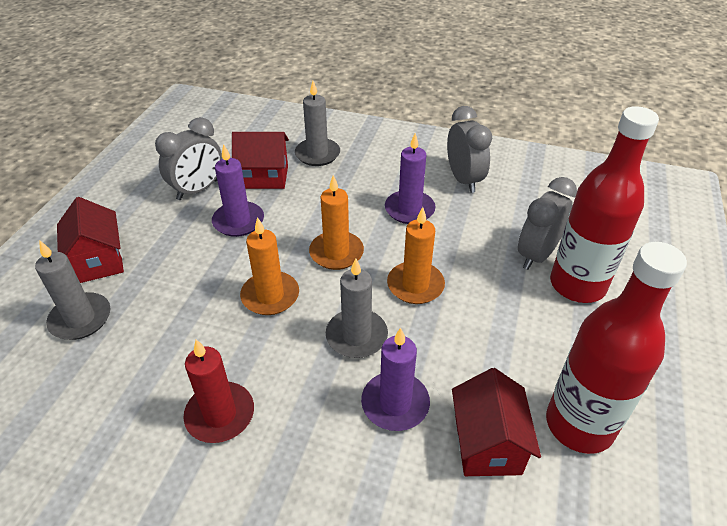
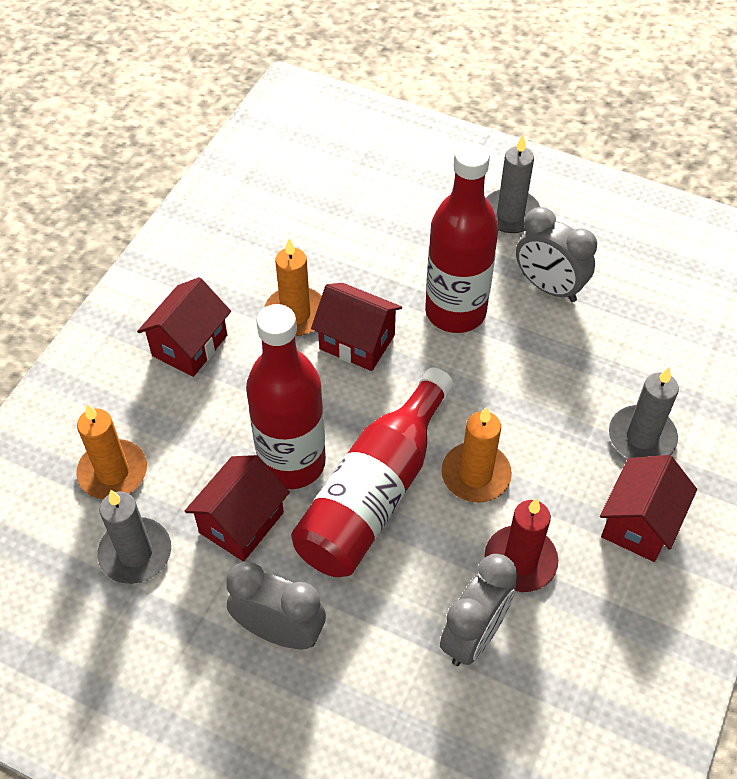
purple candle: 3 -> 0
red bottle: 2 -> 3
red house: 3 -> 4

